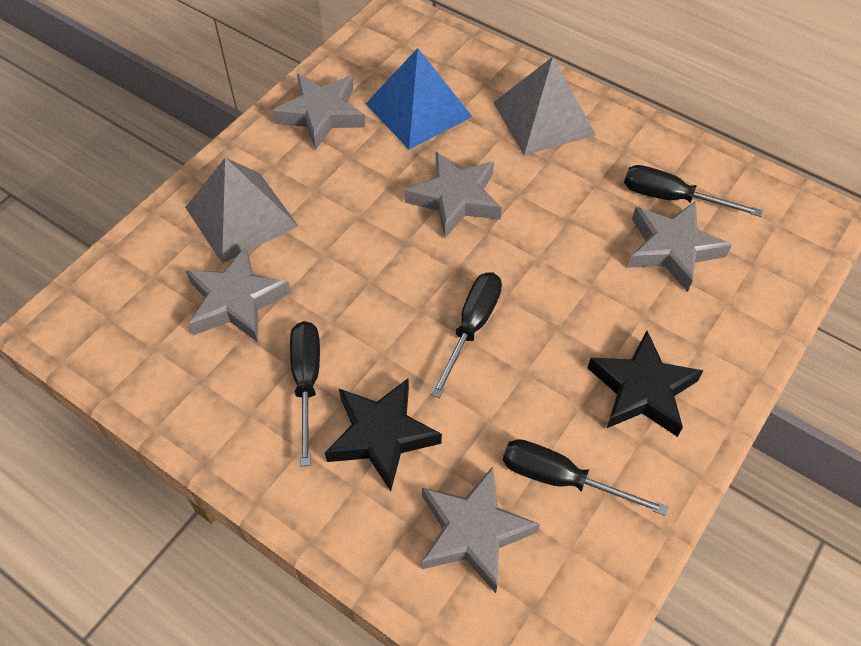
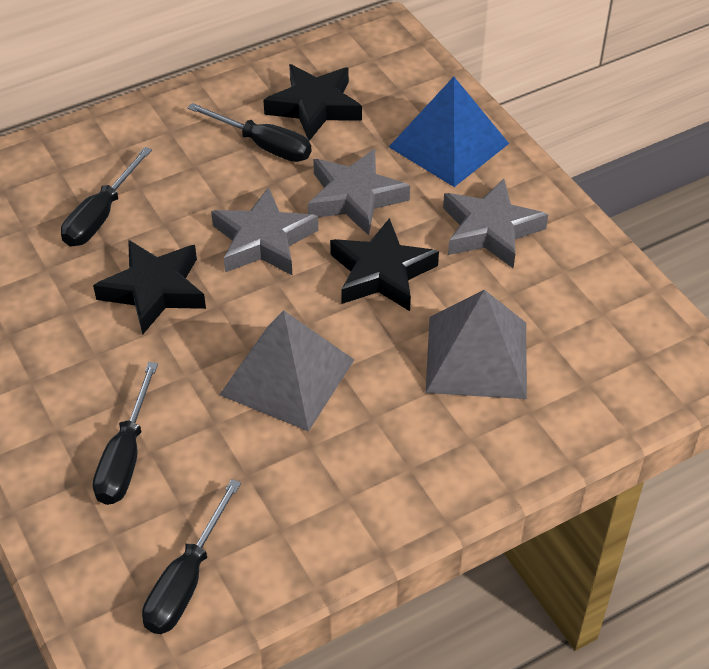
black star: 2 -> 3
grey star: 5 -> 3

